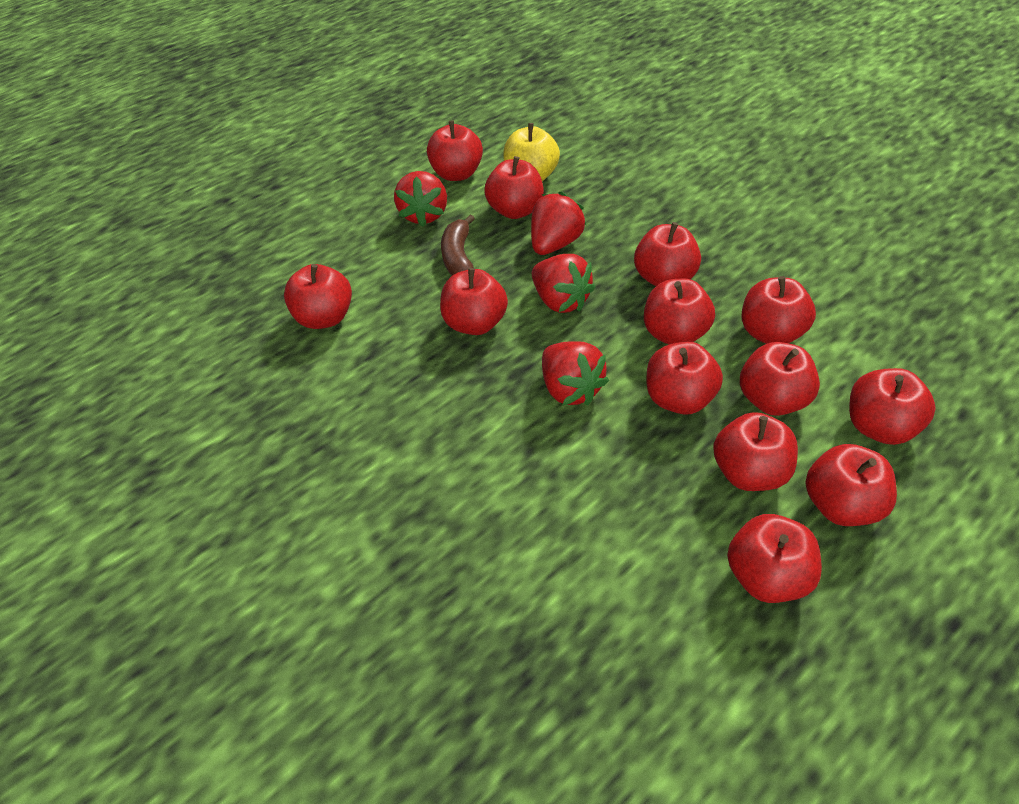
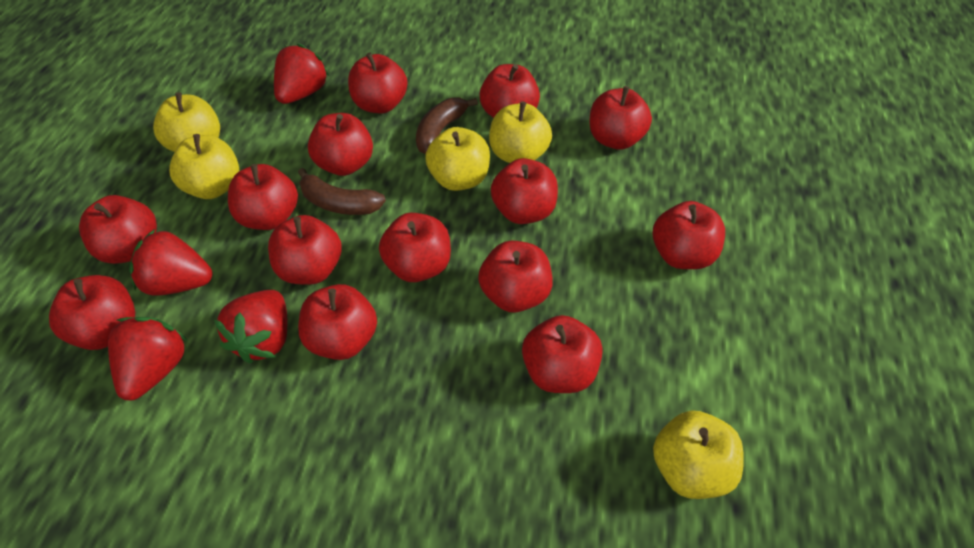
brown banana: 1 -> 2
red apple: 13 -> 14
yellow apple: 1 -> 5

